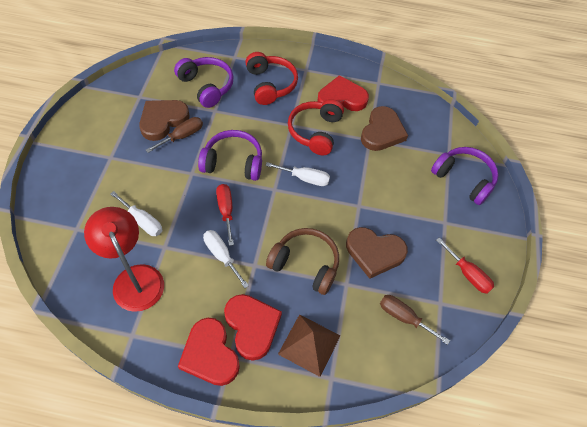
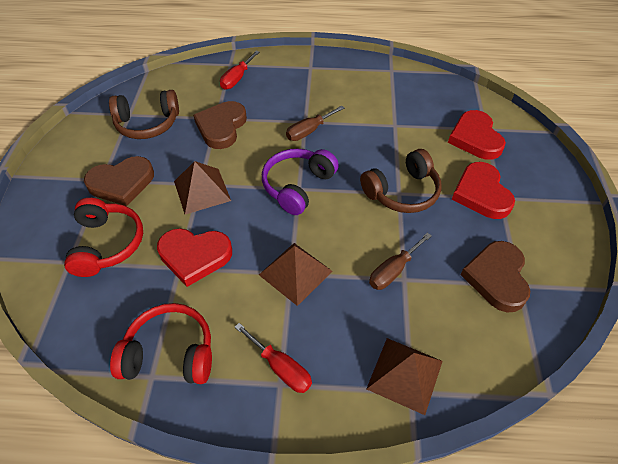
brown headphones: 1 -> 2
brown pyramid: 1 -> 3
purple headphones: 3 -> 1
red lamp: 1 -> 0
white screwdriver: 3 -> 0

